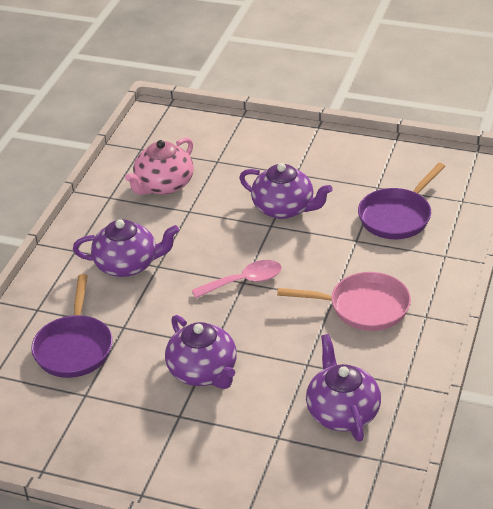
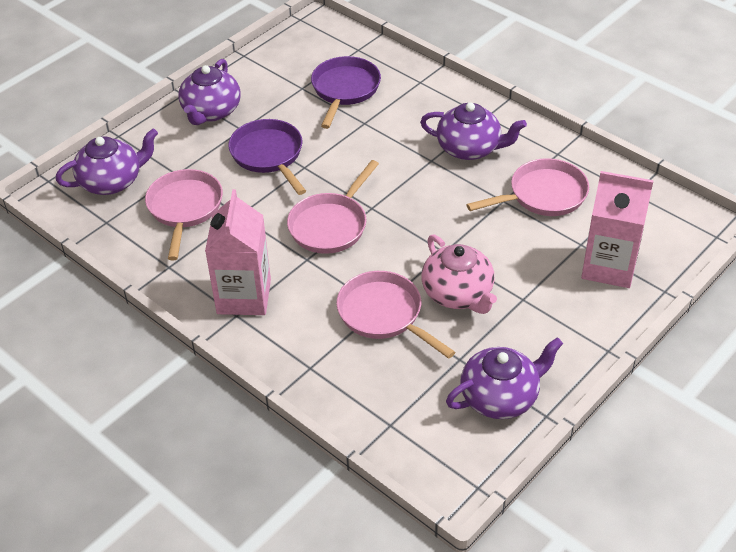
pink carton: 0 -> 2
pink pan: 1 -> 4
pink spoon: 1 -> 0

